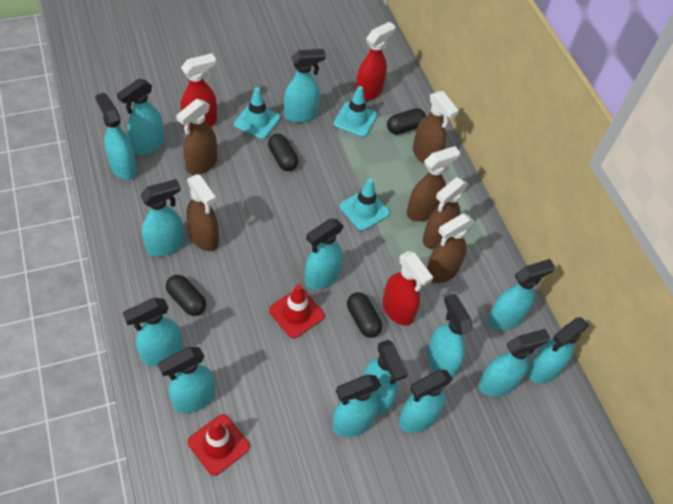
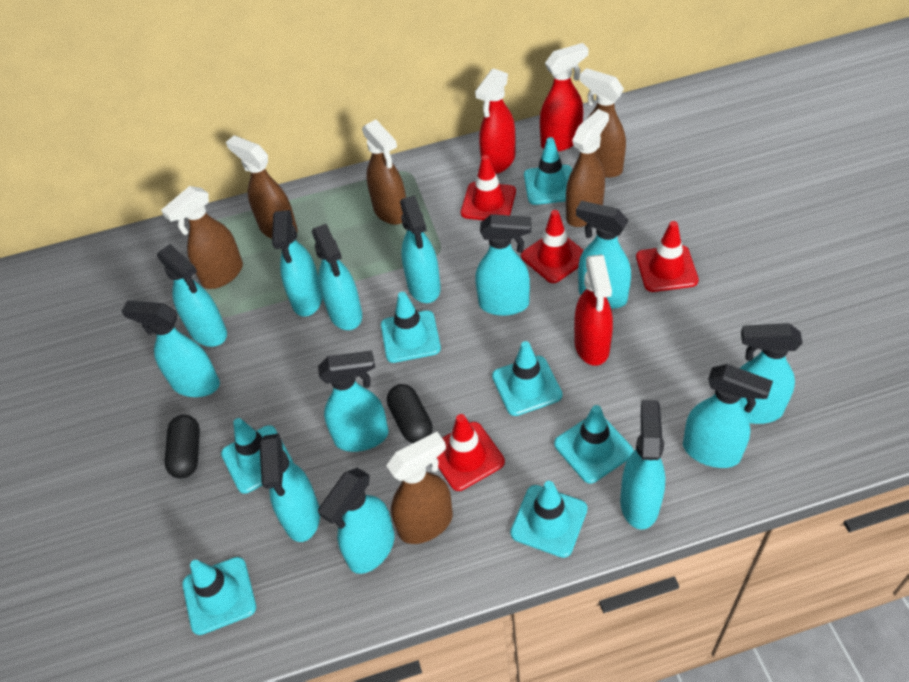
black capsule: 4 -> 2
red traffic cone: 2 -> 4
turquoise spray bottle: 14 -> 13
turquoise traffic cone: 3 -> 7

